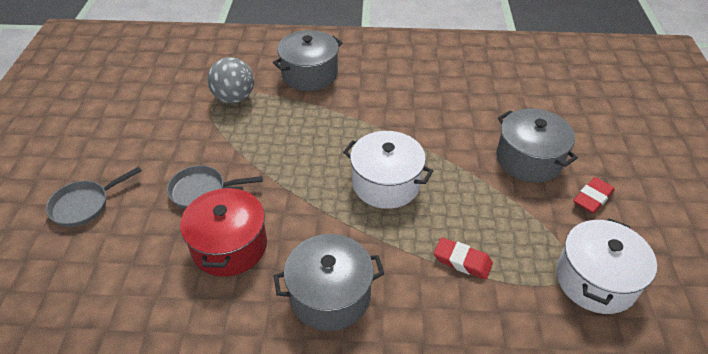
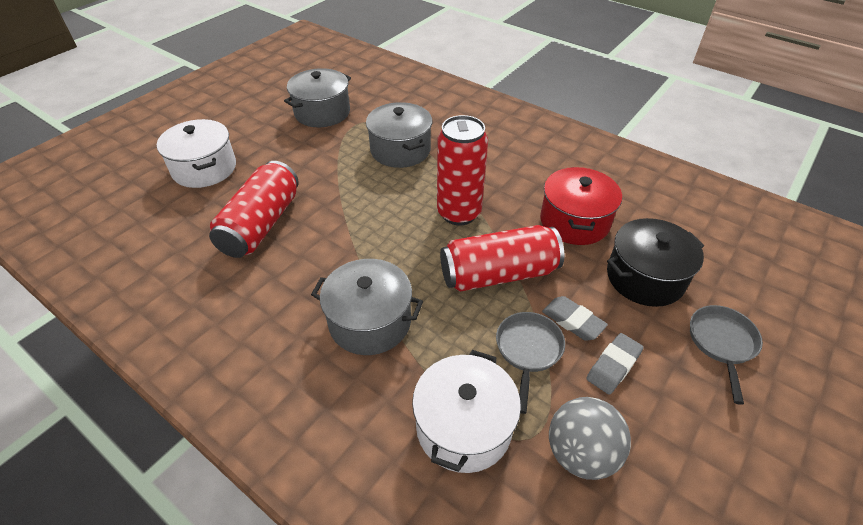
black pot: 0 -> 1
grey eraser: 0 -> 2
red can: 0 -> 3
red eraser: 2 -> 0

